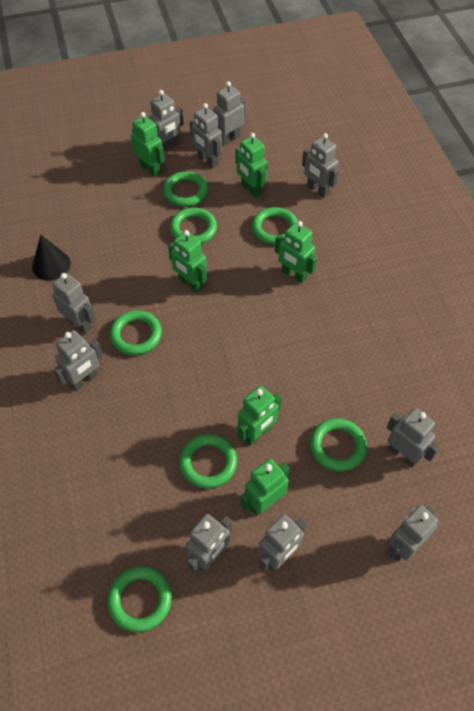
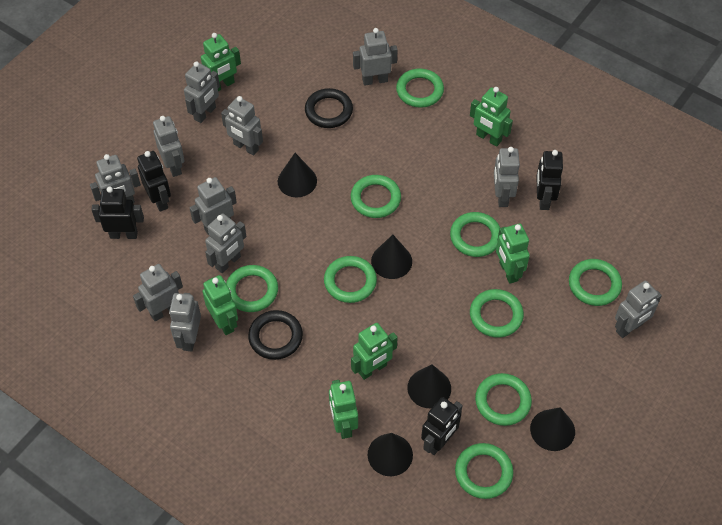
black cone: 1 -> 5
black ring: 0 -> 2
black robot: 0 -> 4
green ring: 7 -> 9
grey robot: 10 -> 11

